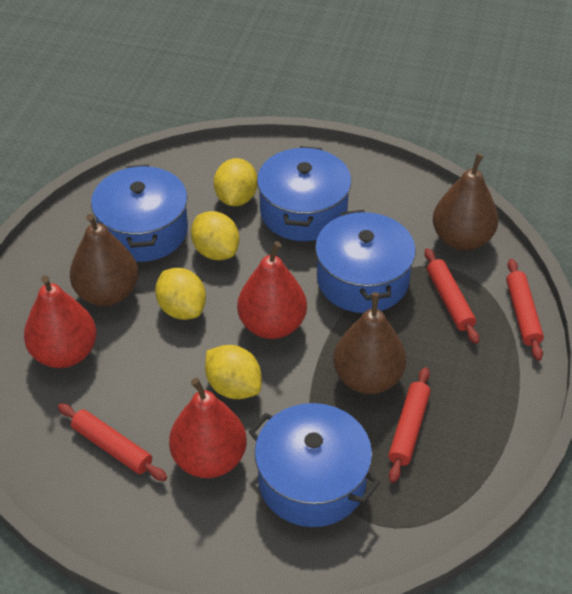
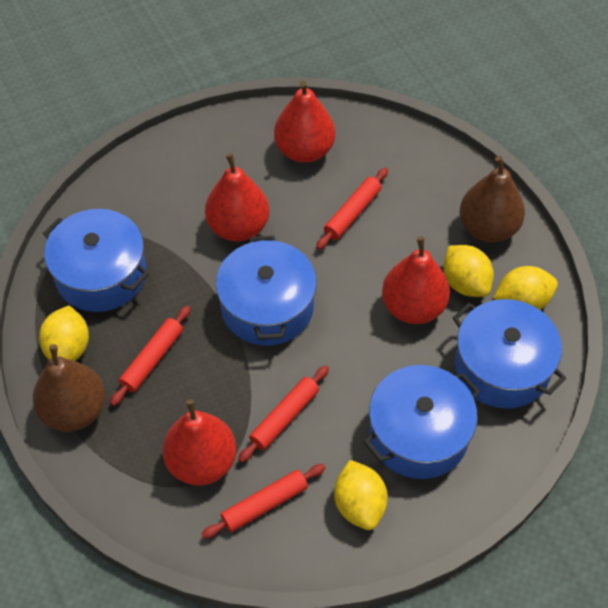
brown pear: 3 -> 2
red pear: 3 -> 4

